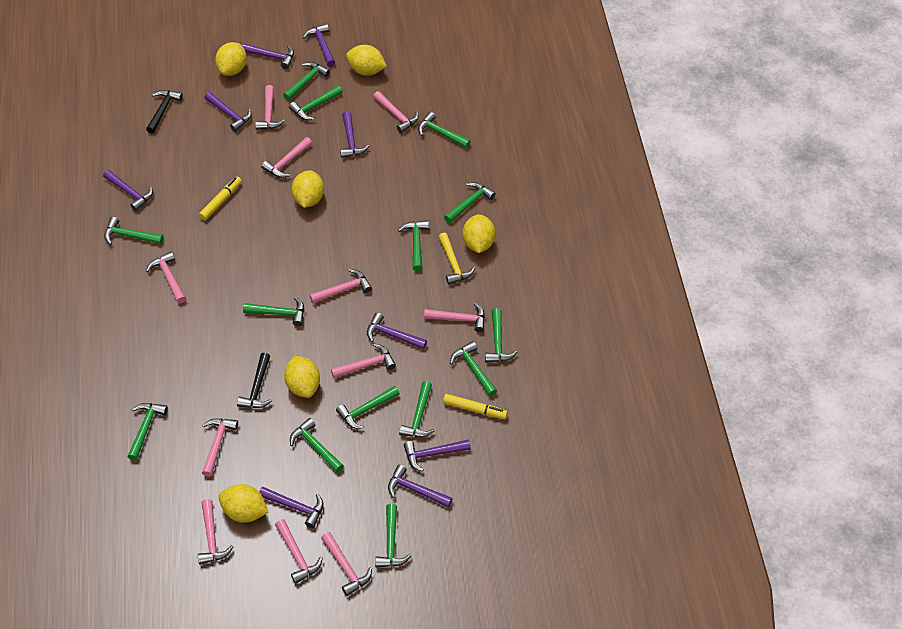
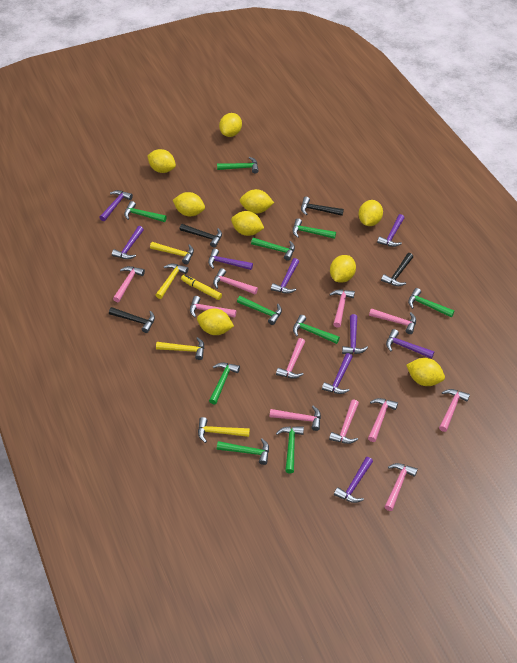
black hammer: 2 -> 4
green hammer: 14 -> 10
yellow hammer: 1 -> 4
yellow lemon: 6 -> 9
yellow marker: 2 -> 1

